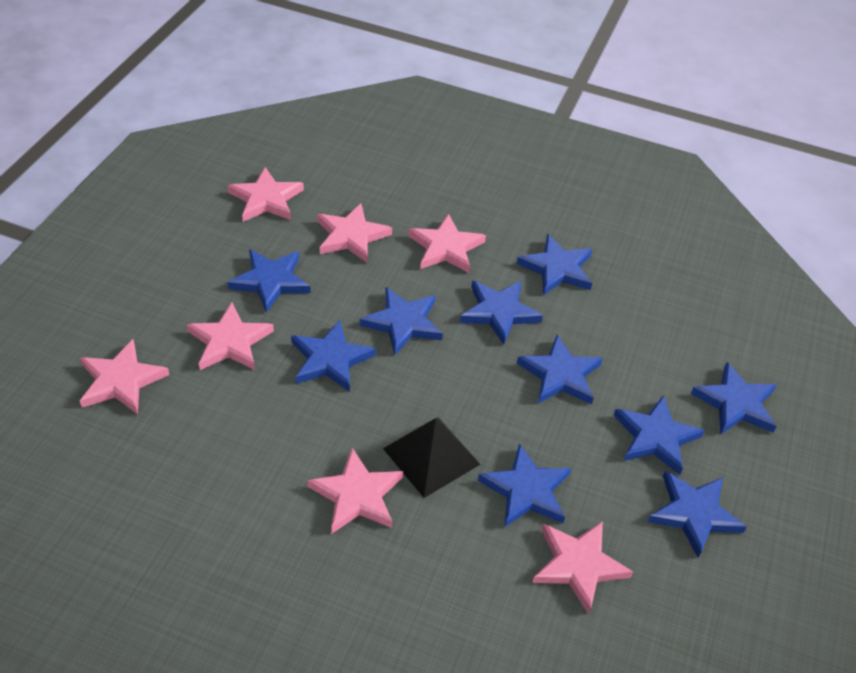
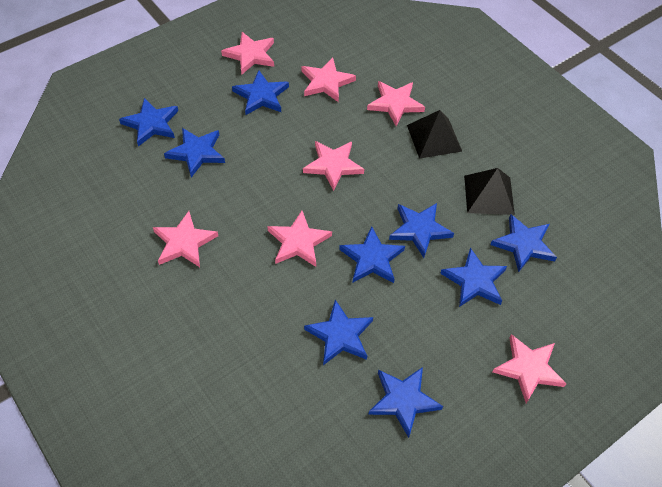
black pyramid: 1 -> 2
blue star: 10 -> 9

